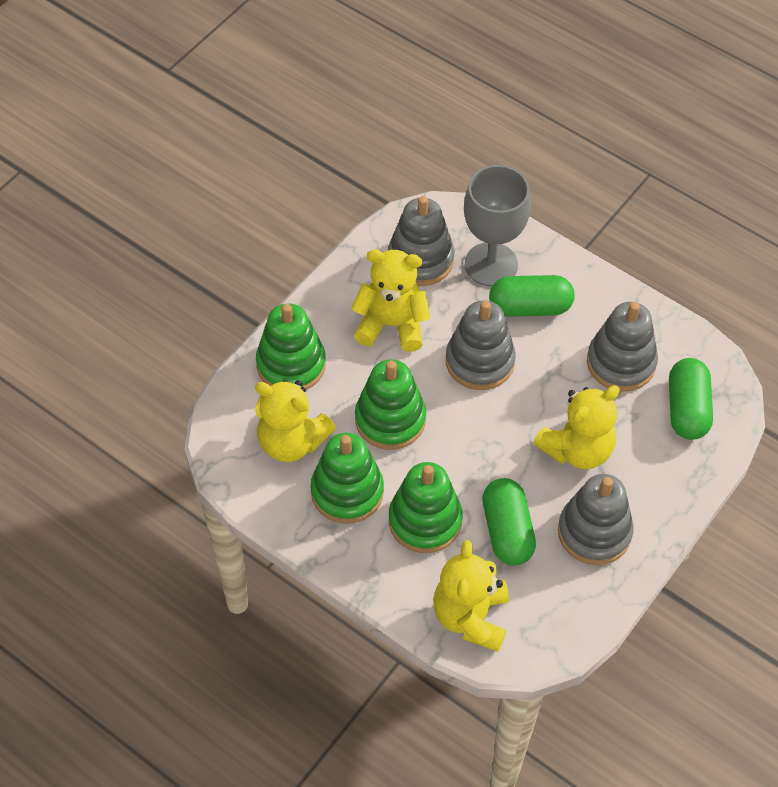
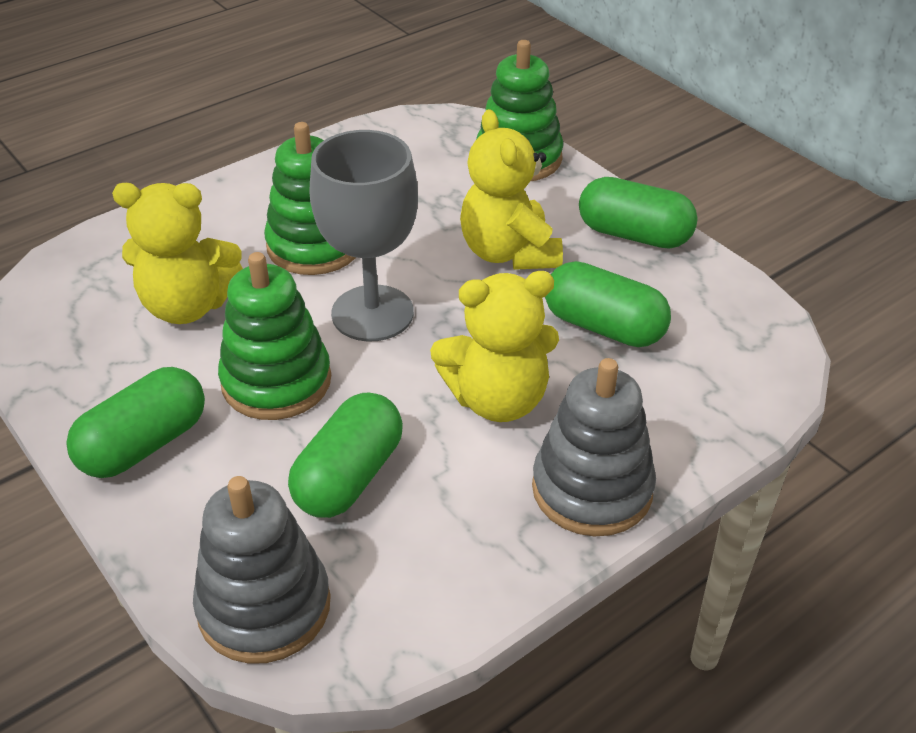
green capsule: 3 -> 4
green stacking toy: 4 -> 3
grey stacking toy: 4 -> 2
yellow teddy bear: 4 -> 3

